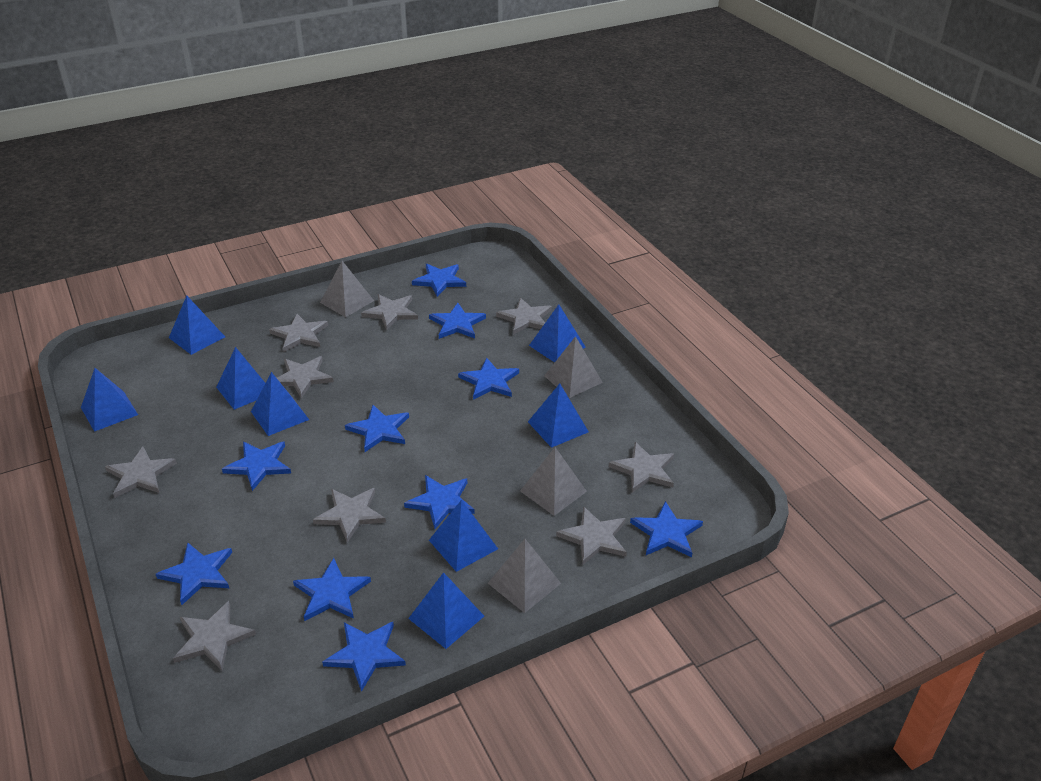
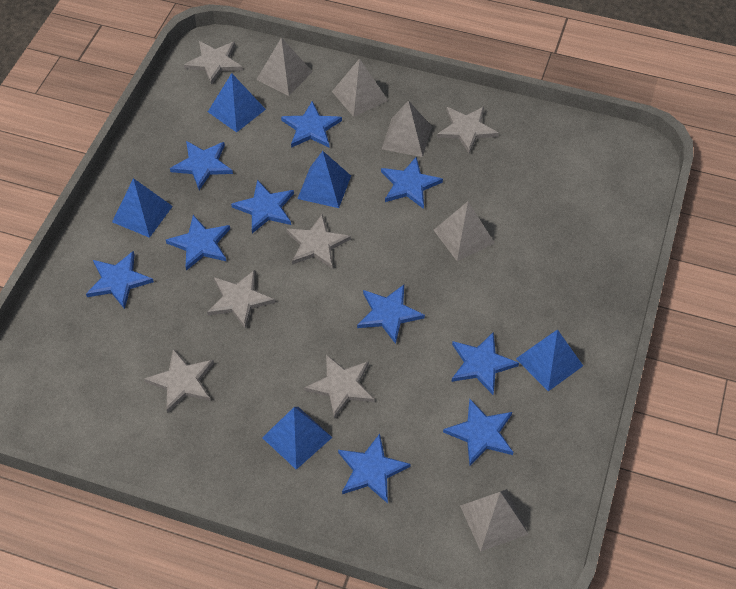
blue pyramid: 8 -> 5
grey pyramid: 4 -> 5
grey star: 9 -> 6

